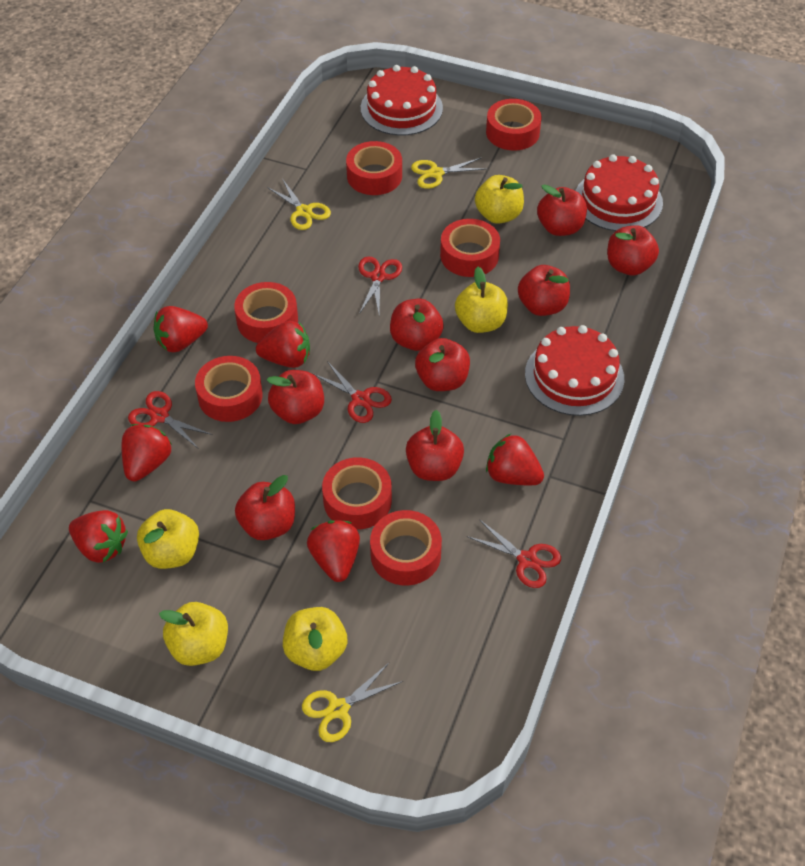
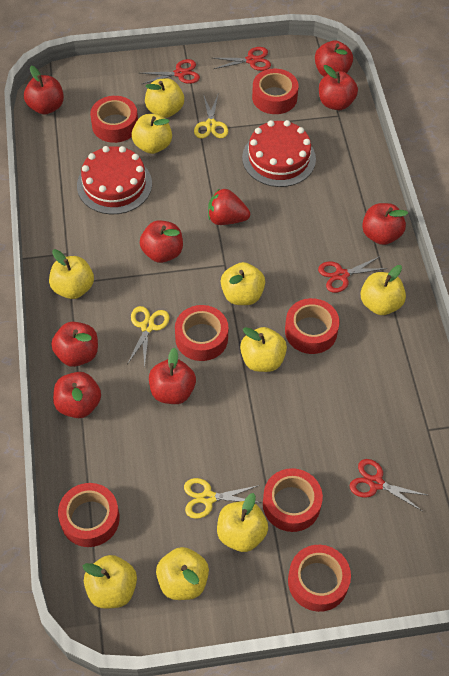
red cake: 3 -> 2
red strawberry: 6 -> 1
yellow apple: 5 -> 9

